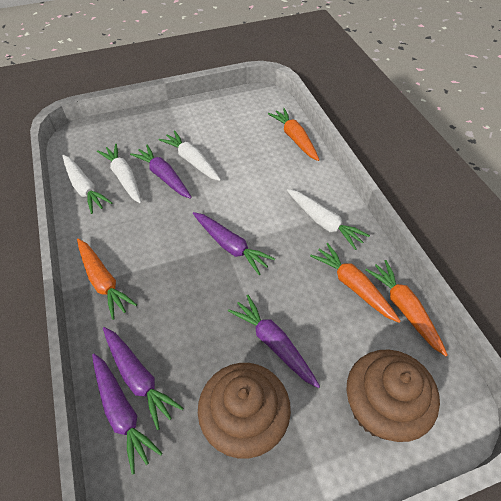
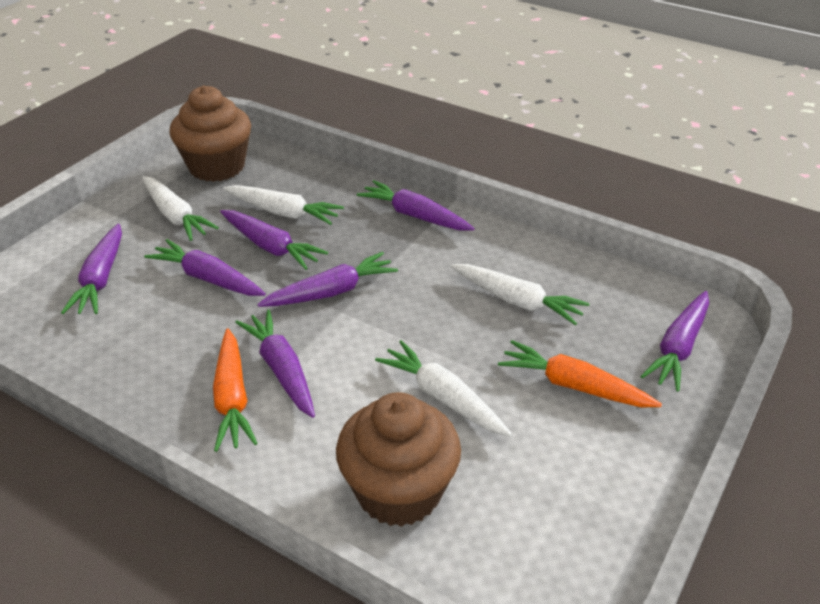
orange carrot: 4 -> 2
purple carrot: 5 -> 7

